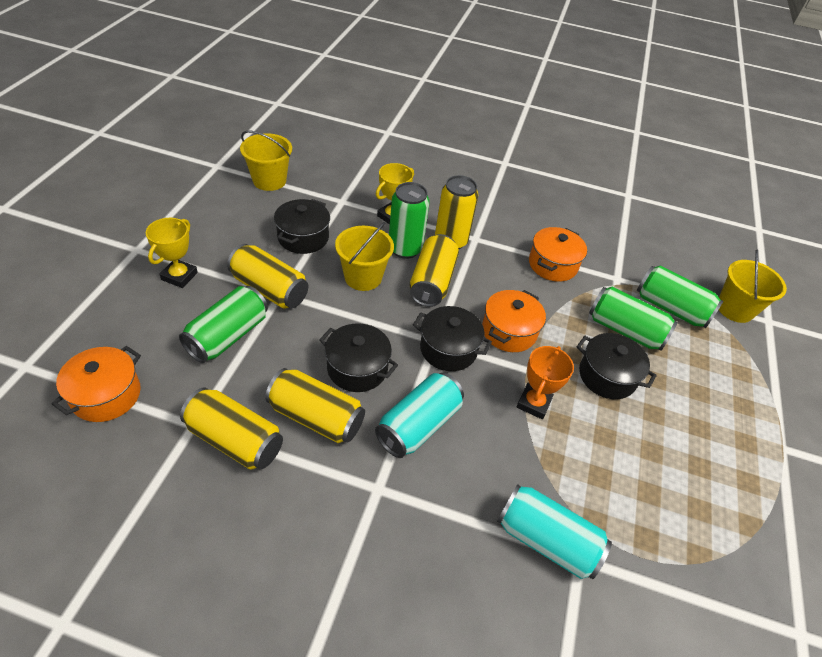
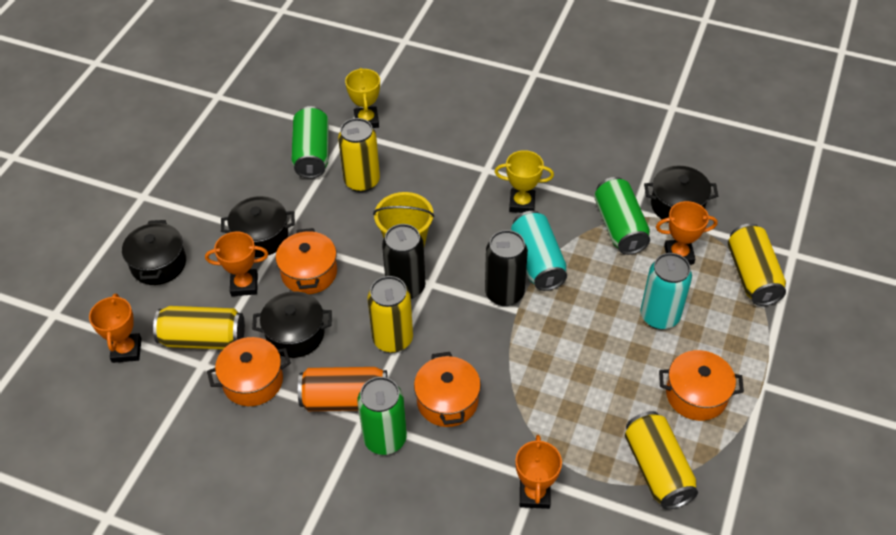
black can: 0 -> 2
green can: 4 -> 3
orange can: 0 -> 1
orange pot: 3 -> 4
orange trophy: 1 -> 4
yellow bucket: 3 -> 1

